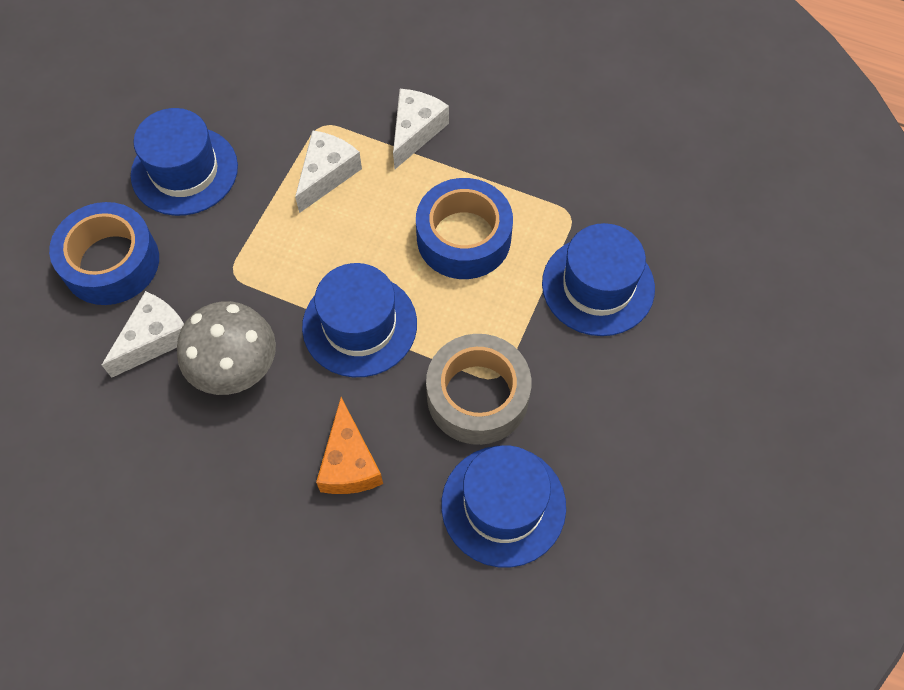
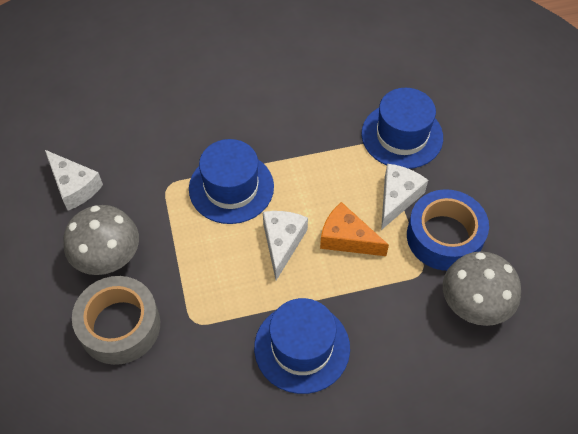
blue hat: 4 -> 3
blue tape: 2 -> 1
grey mushroom: 1 -> 2

